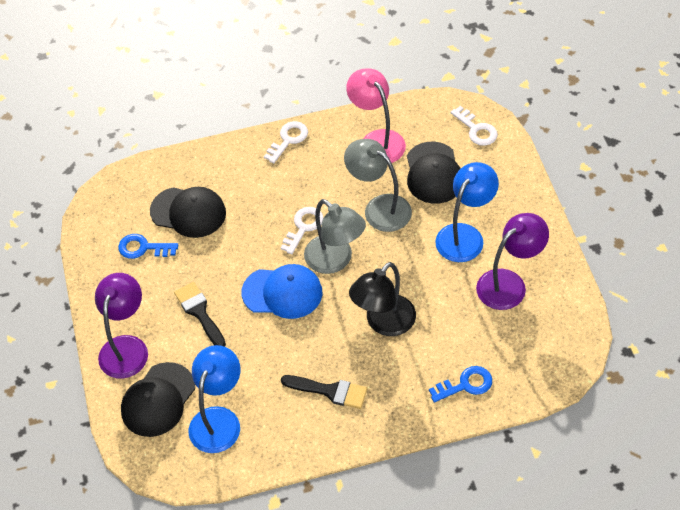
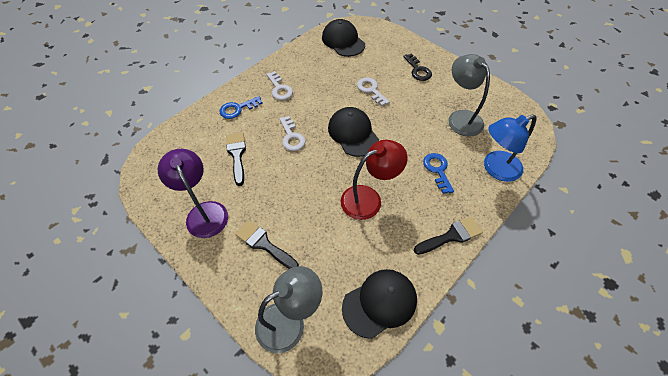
black brush: 2 -> 3
black key: 0 -> 1
black lamp: 1 -> 0
blue cap: 1 -> 0
blue lamp: 2 -> 1
pink lamp: 1 -> 0
purple lamp: 2 -> 1
red lamp: 0 -> 1

